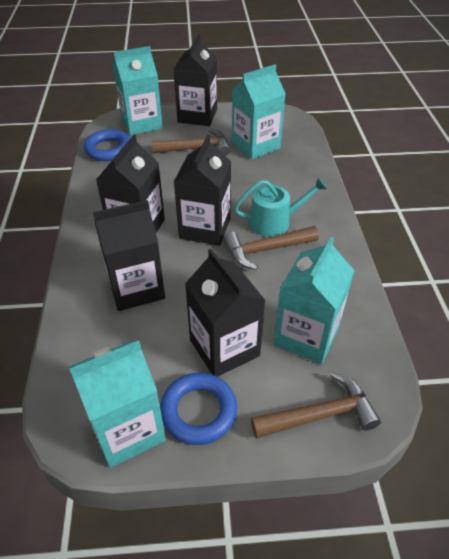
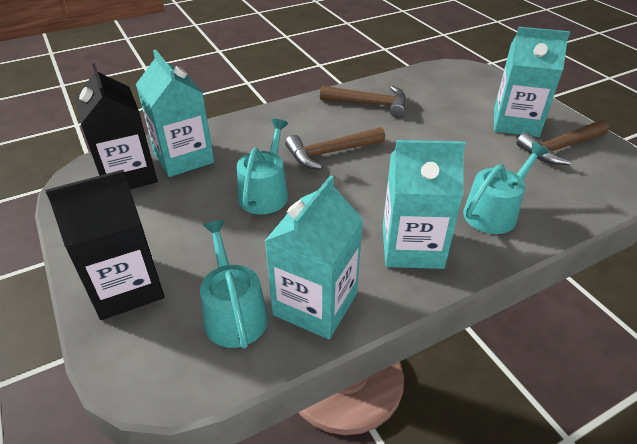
black carton: 5 -> 2
blue ring: 2 -> 0
turquoise watering can: 1 -> 3

